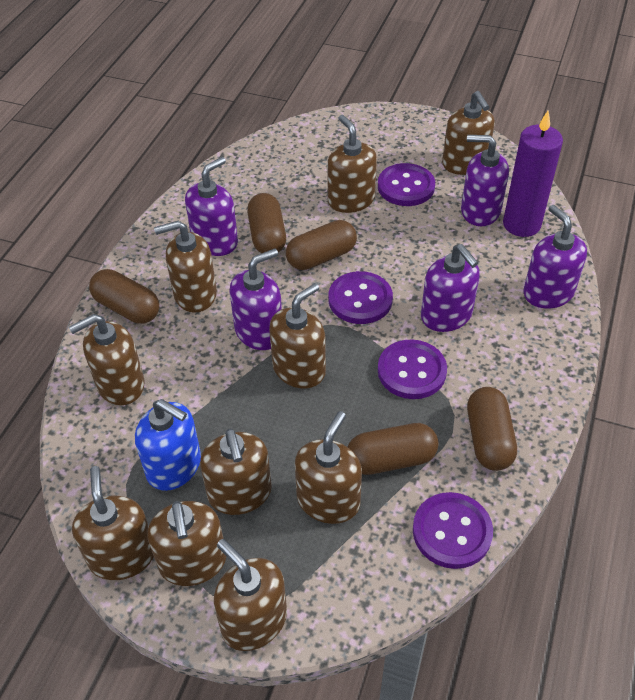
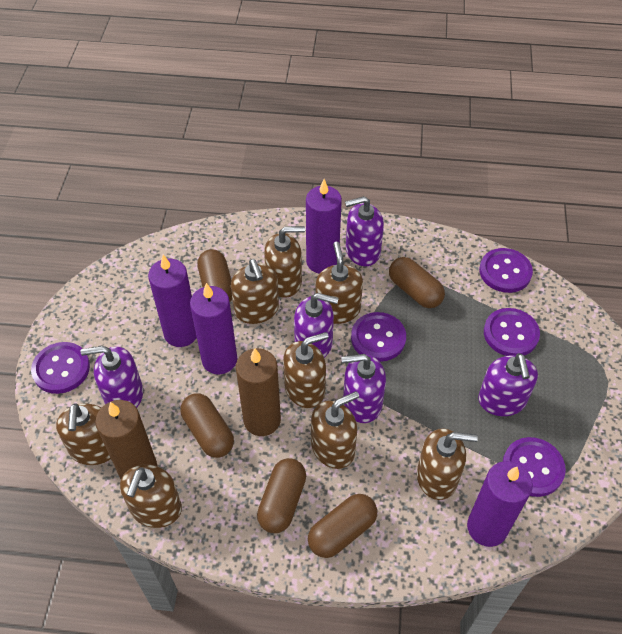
blue soap dispenser: 1 -> 0
brown candle: 0 -> 2
brown soap dispenser: 10 -> 8
purple button: 4 -> 5
purple candle: 1 -> 4

